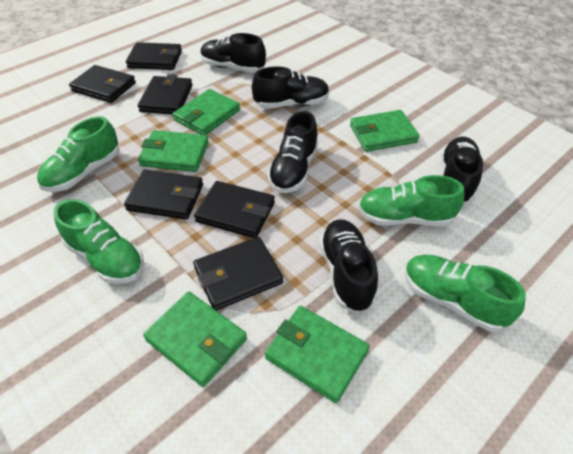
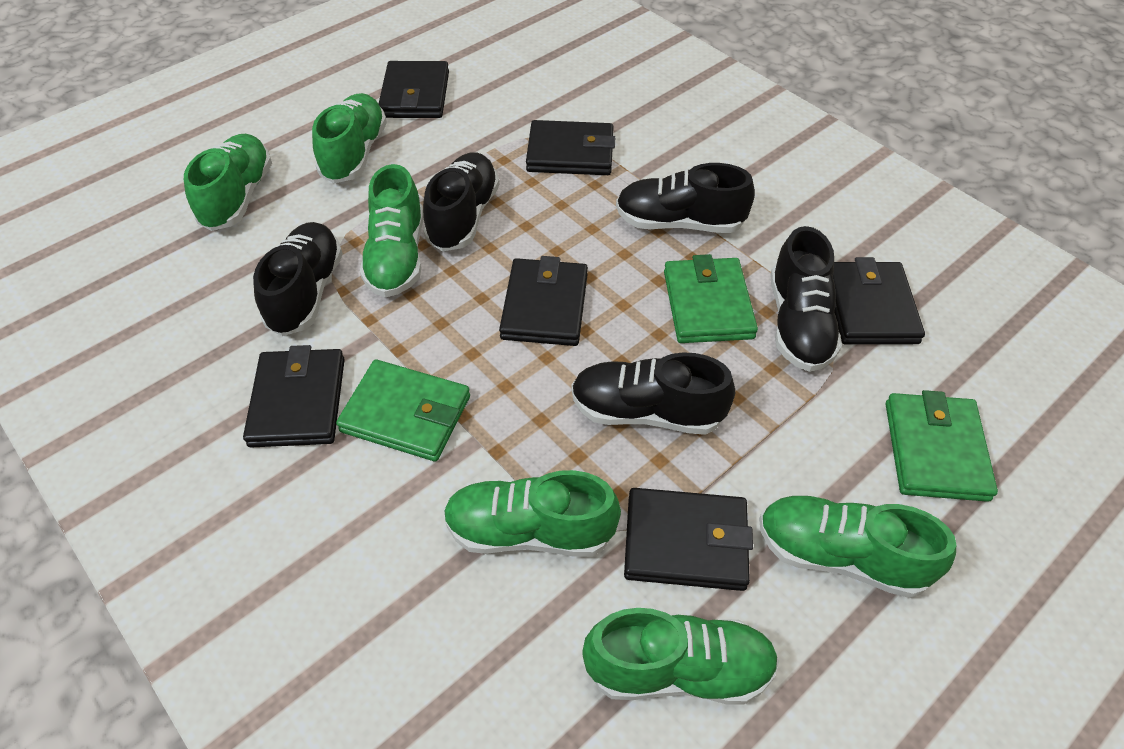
green shoe: 4 -> 6
green wallet: 5 -> 3

